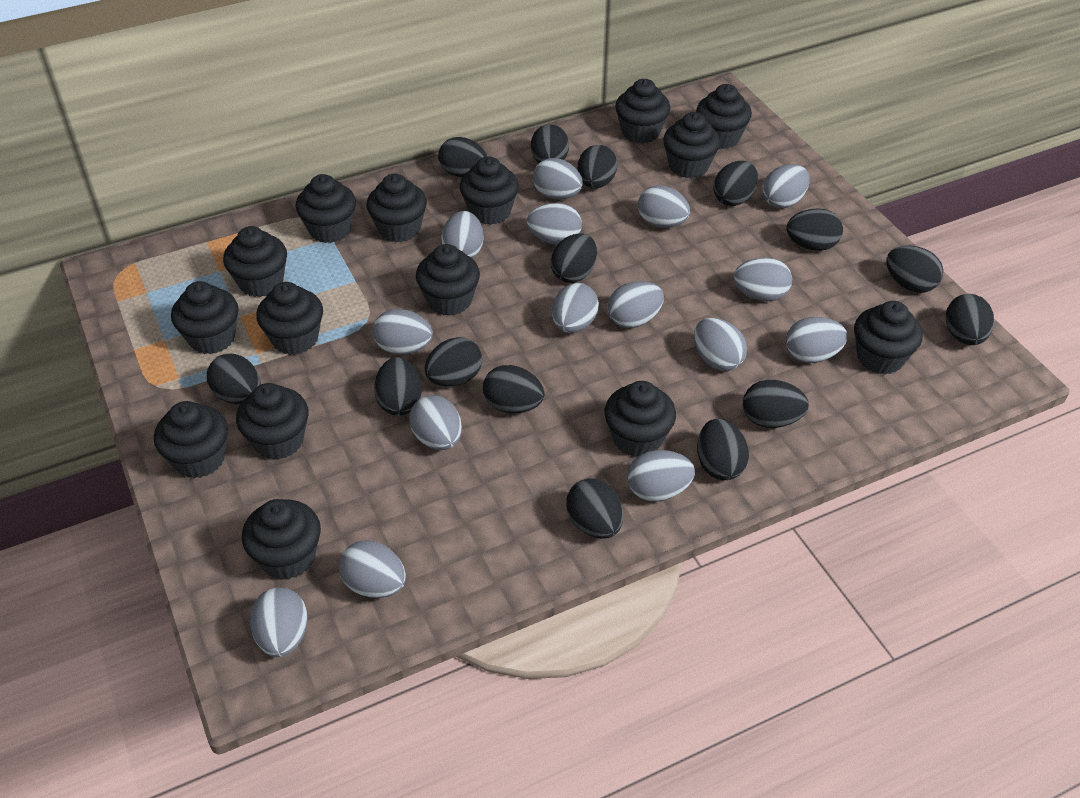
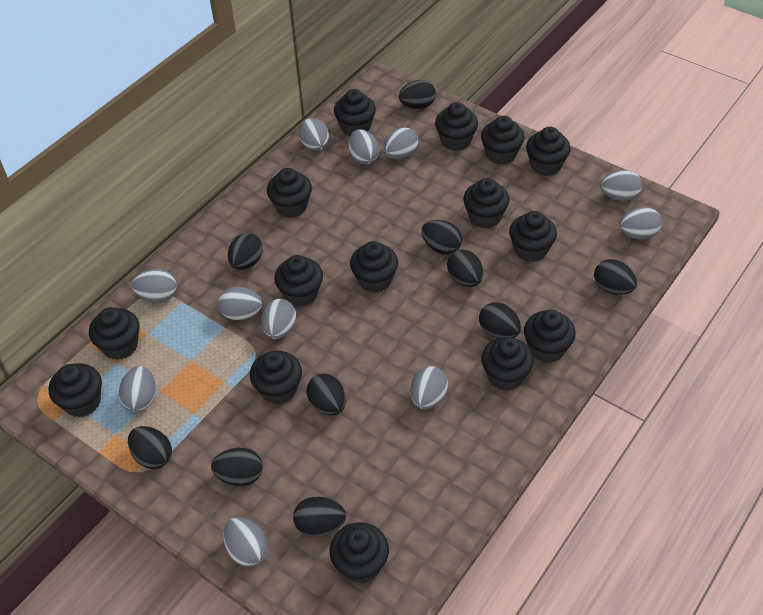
black egg: 15 -> 10
grey egg: 15 -> 11

